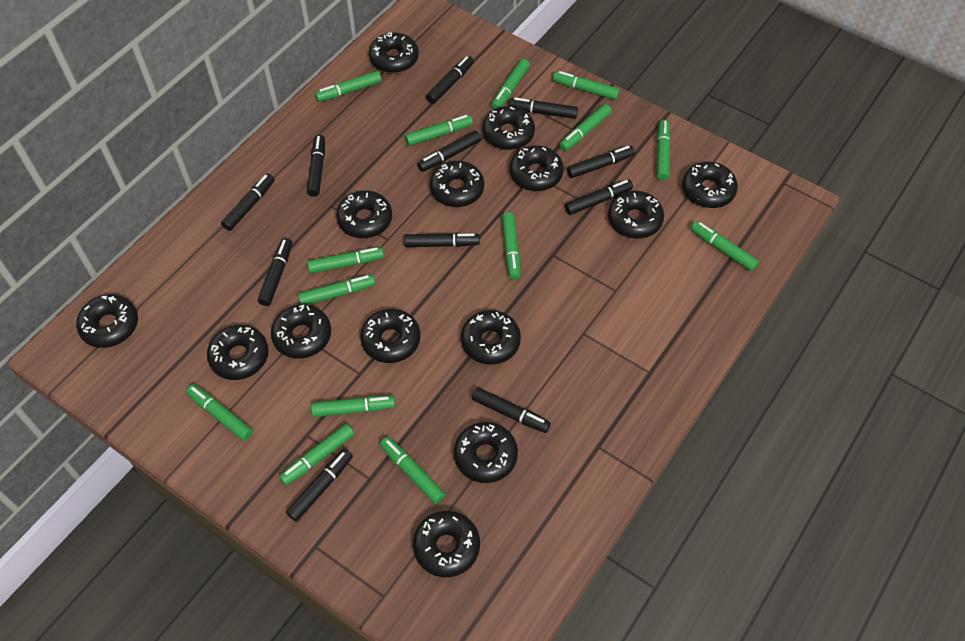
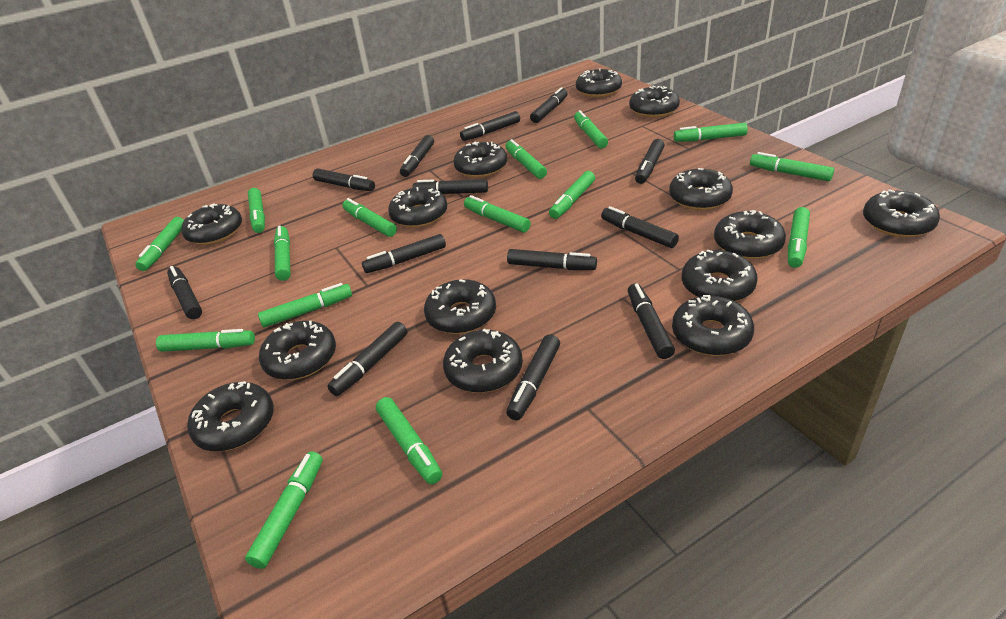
black marker: 11 -> 13
green marker: 14 -> 15

